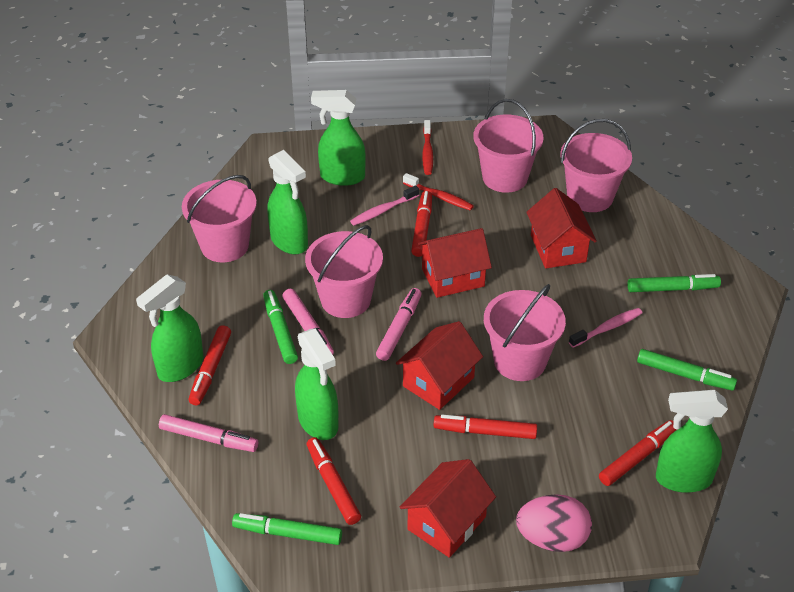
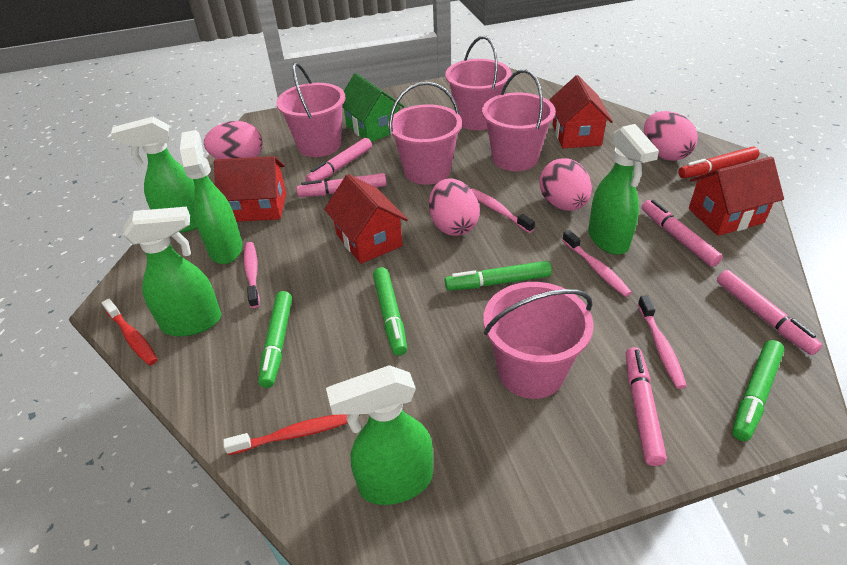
green house: 0 -> 1
pink egg: 1 -> 4
pink marker: 3 -> 5
pink toothbrush: 2 -> 4
red marker: 5 -> 1

